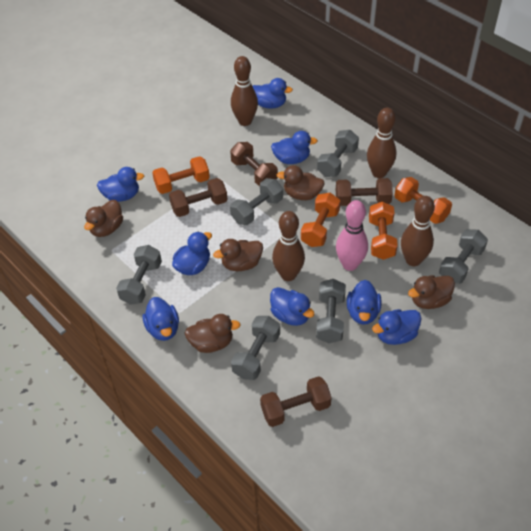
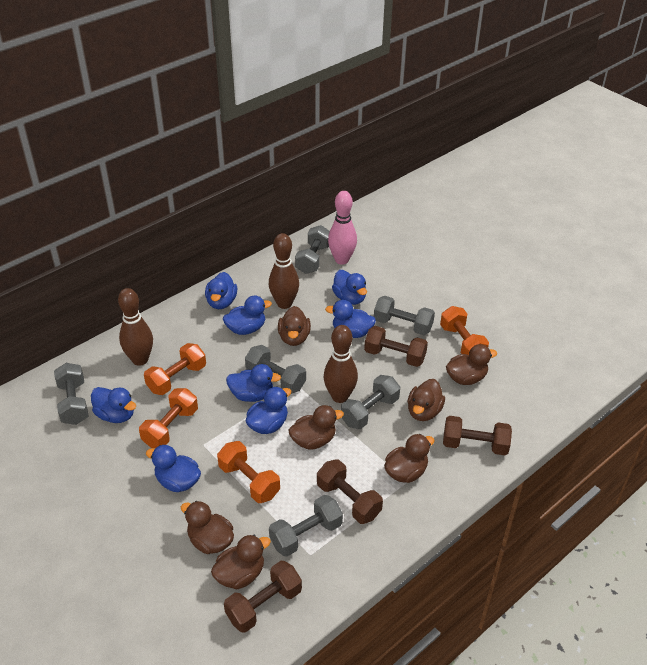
brown bowling pin: 4 -> 3
brown duck: 5 -> 7

